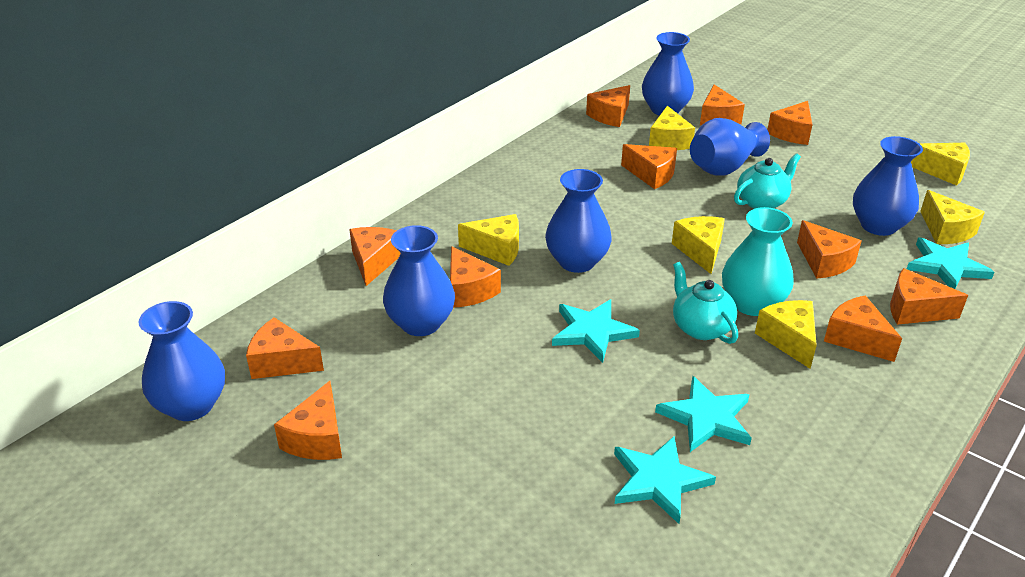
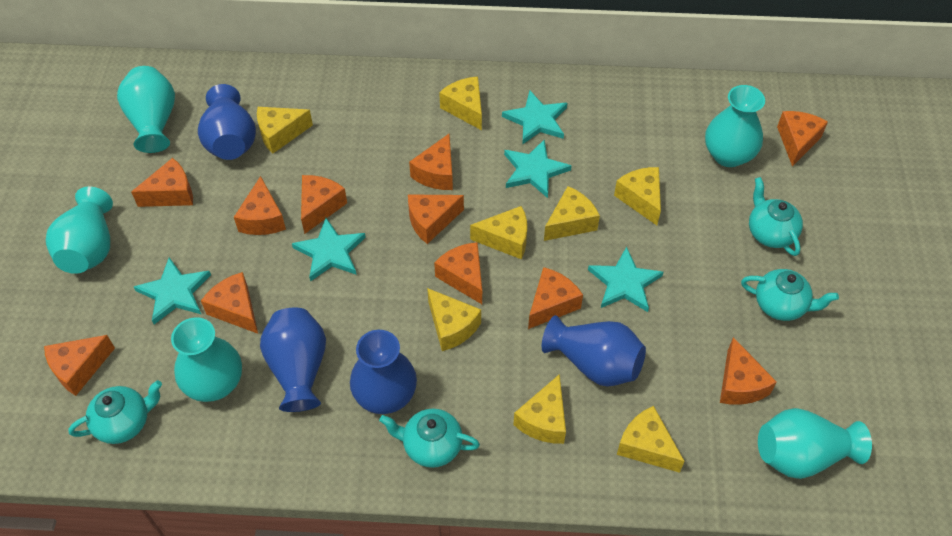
blue vase: 6 -> 4
turquoise star: 4 -> 5
turquoise teapot: 2 -> 4
turquoise vase: 1 -> 5
yellow cheese: 6 -> 8

